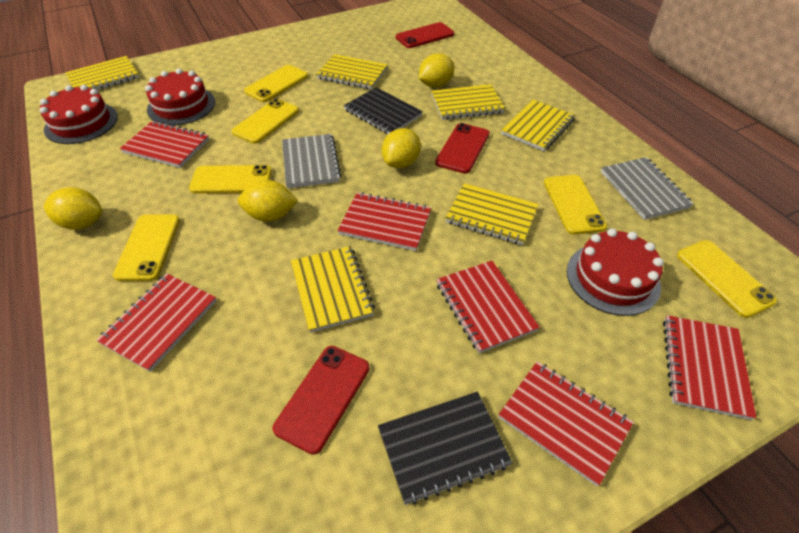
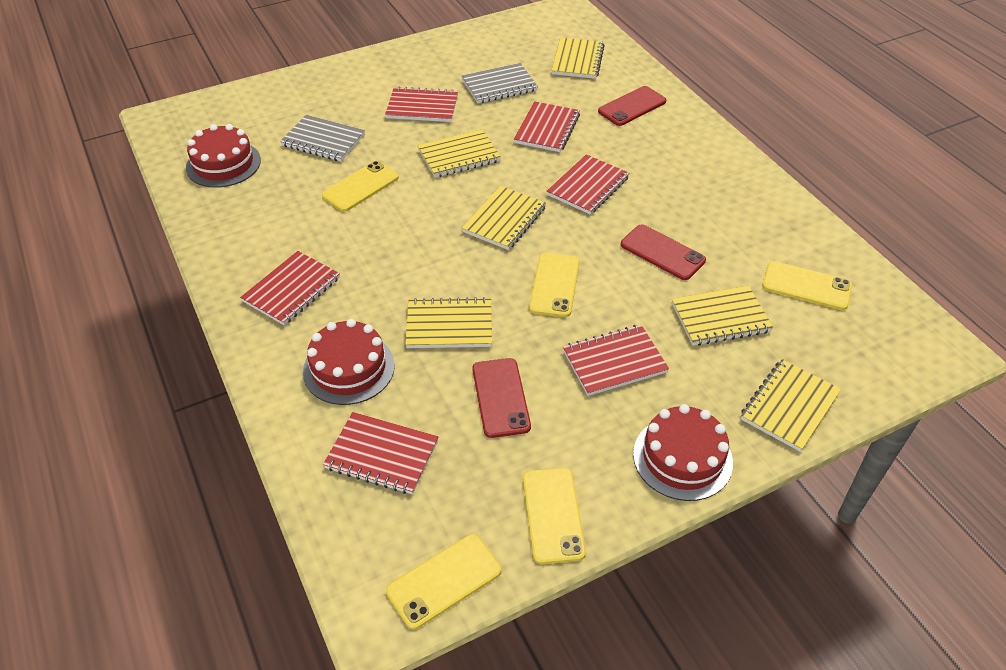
black notebook: 2 -> 0
yellow lemon: 4 -> 0
yellow phone: 6 -> 5

